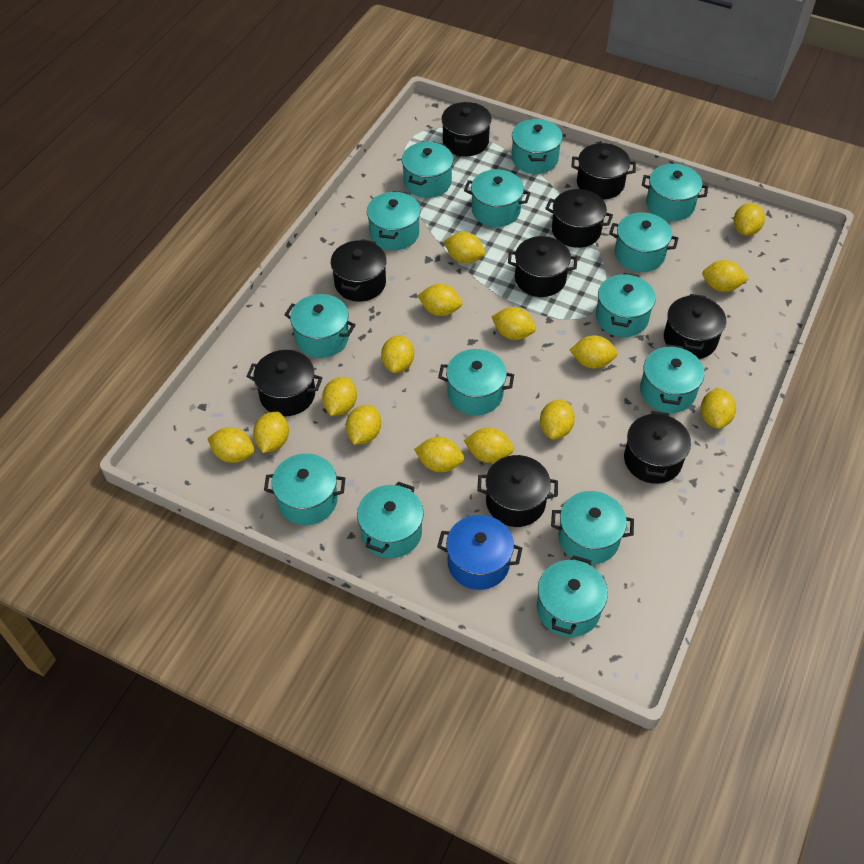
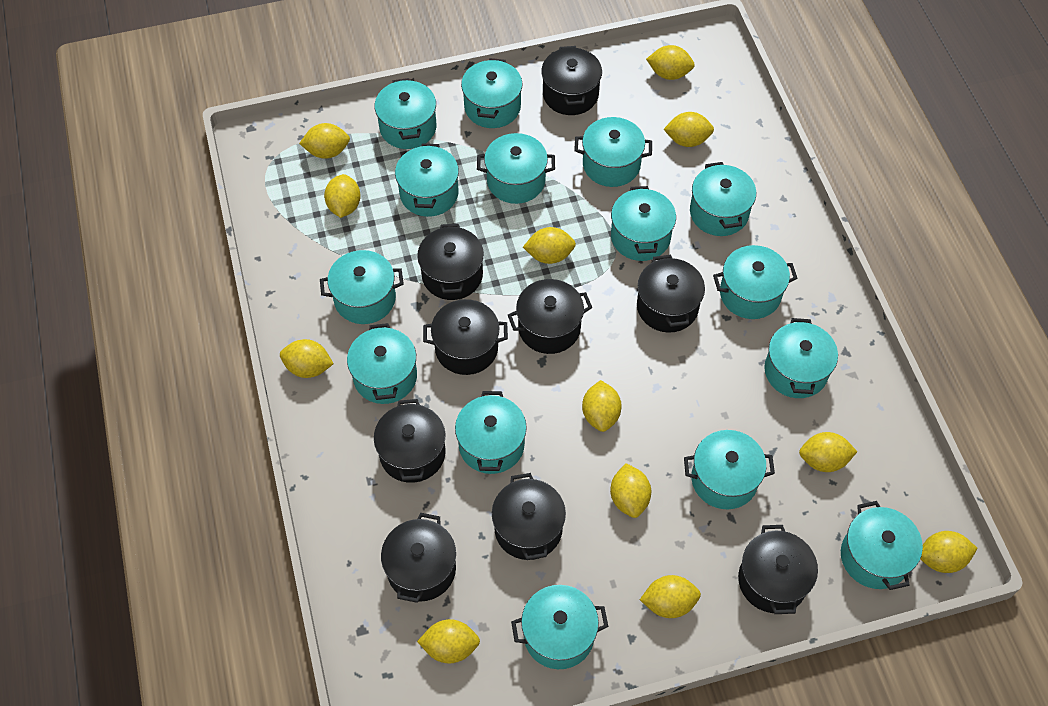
blue pot: 1 -> 0
turquoise pot: 14 -> 15
yellow lemon: 15 -> 12

